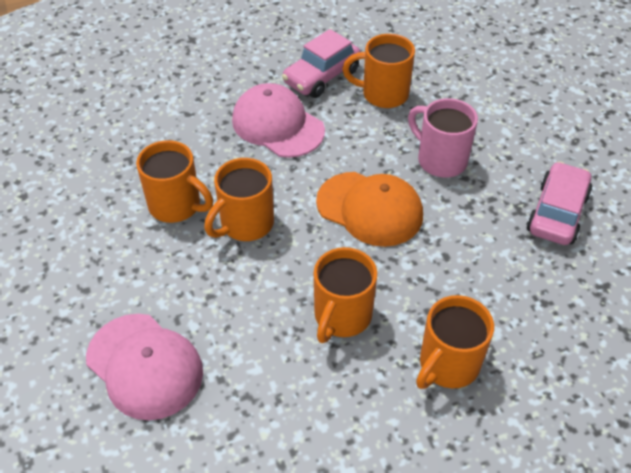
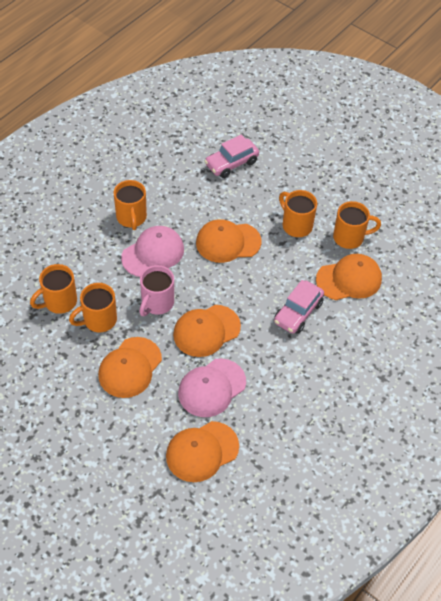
orange cap: 1 -> 5

